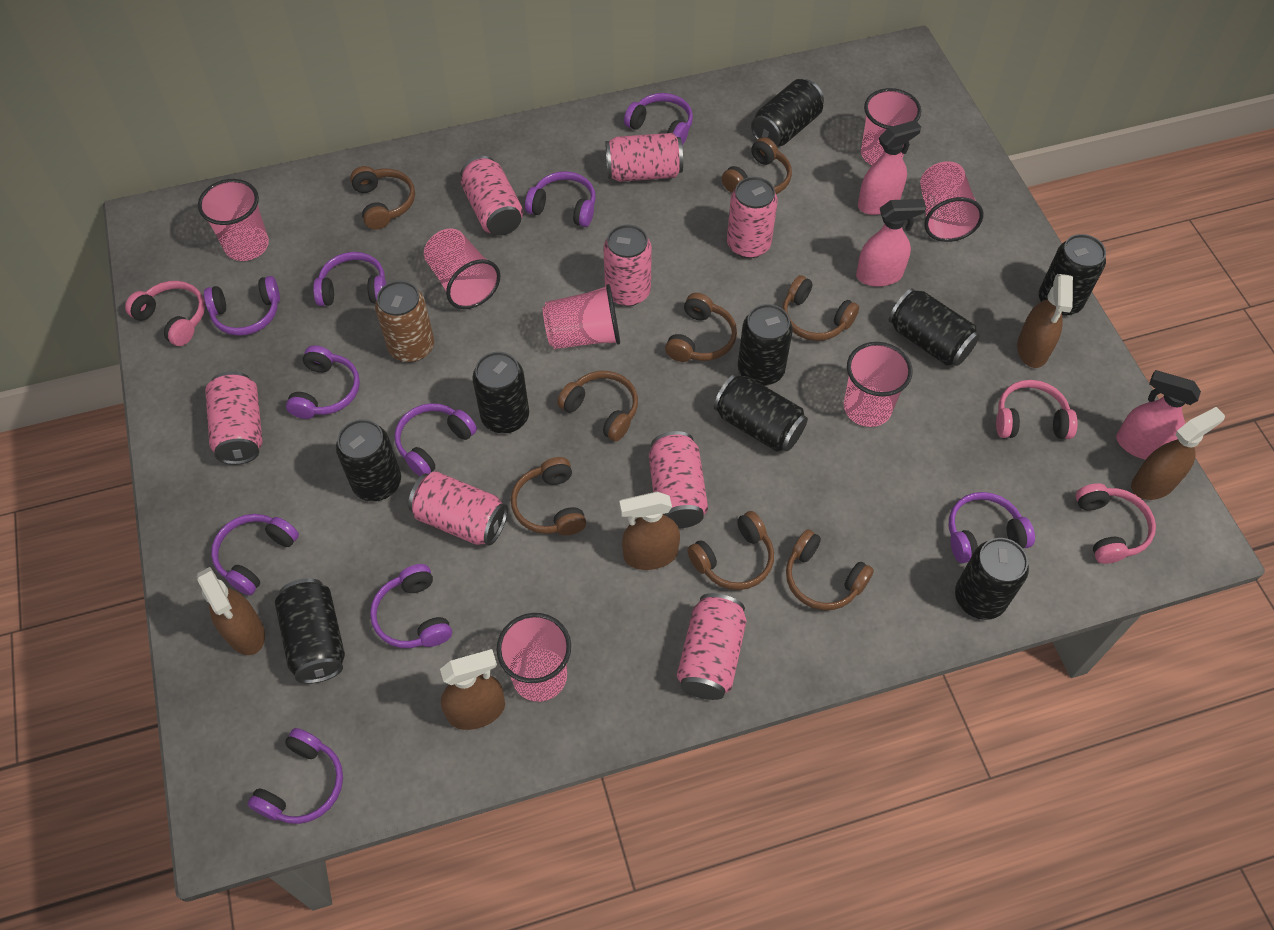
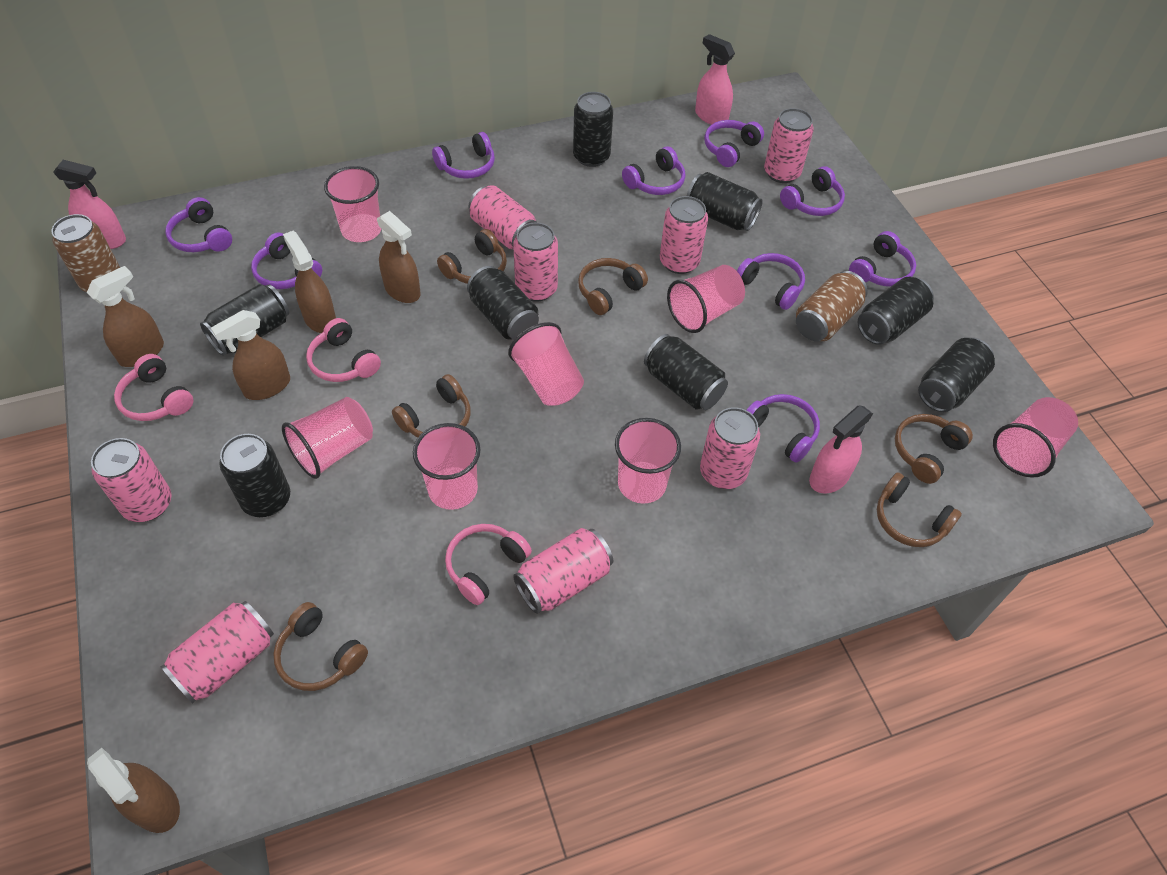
black can: 9 -> 8
brown can: 1 -> 2
brown headphones: 8 -> 6
purple headphones: 10 -> 9

